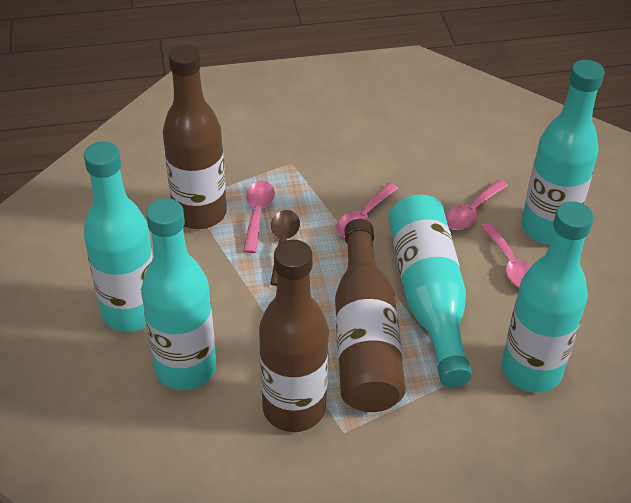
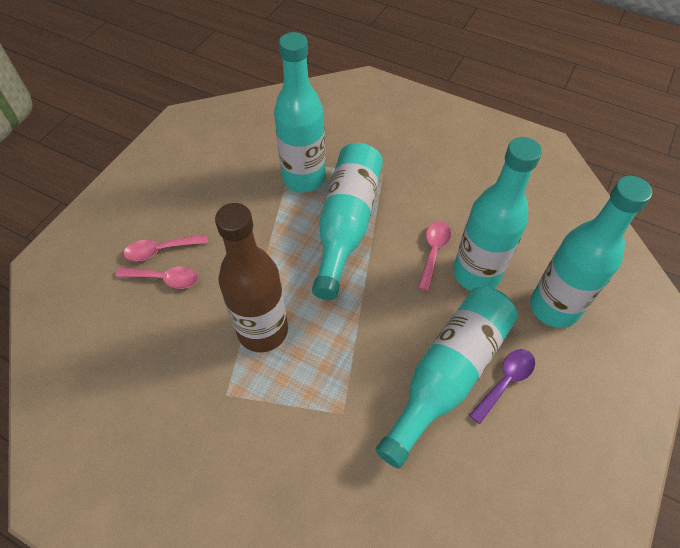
brown bottle: 3 -> 1
brown spoon: 1 -> 0
pink spoon: 4 -> 3
purple spoon: 0 -> 1

